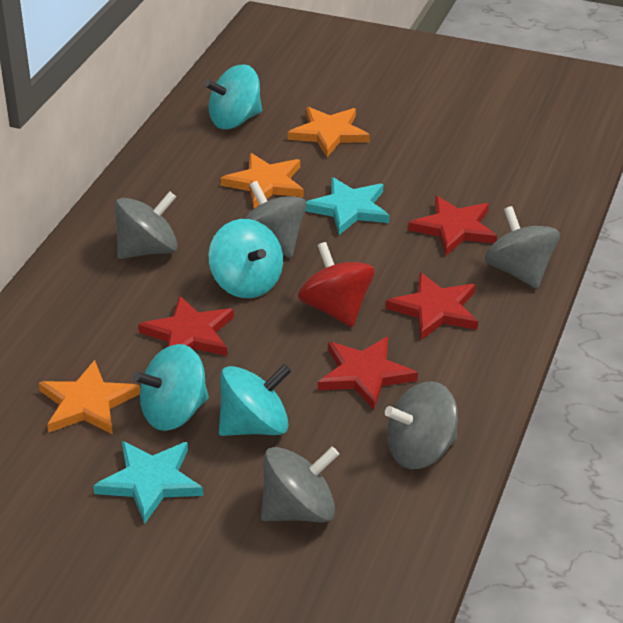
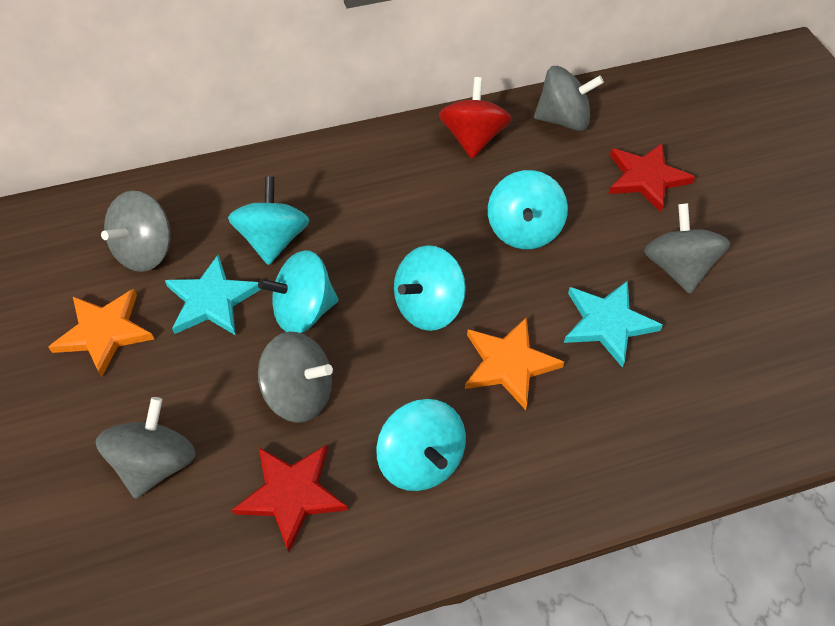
orange star: 3 -> 2
red star: 4 -> 2
turquoise spinning top: 4 -> 5

